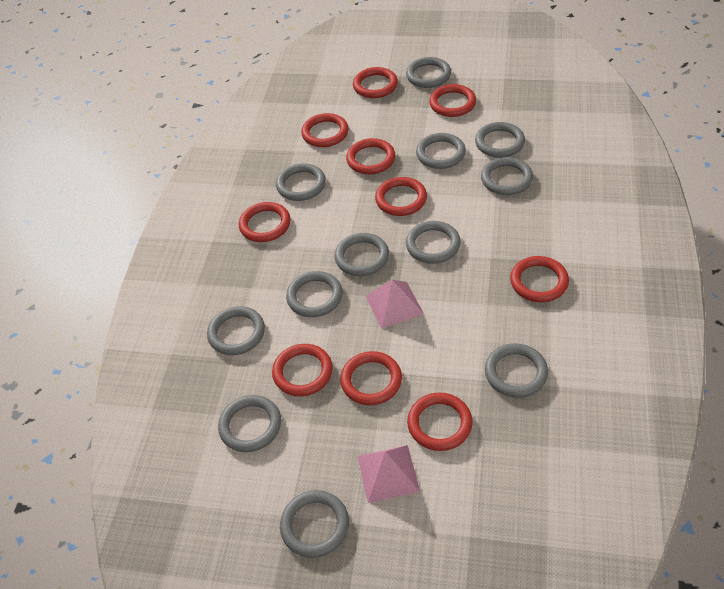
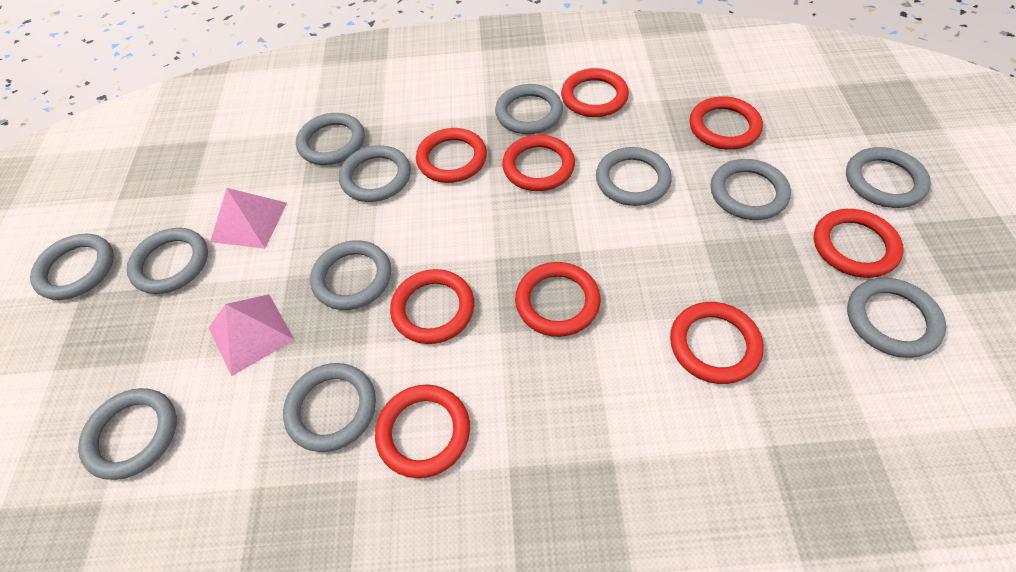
red ring: 10 -> 9

